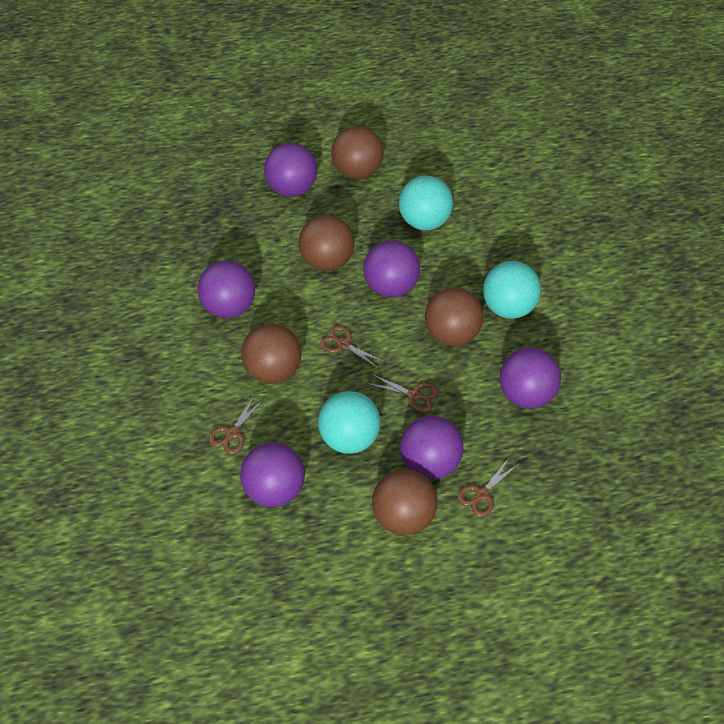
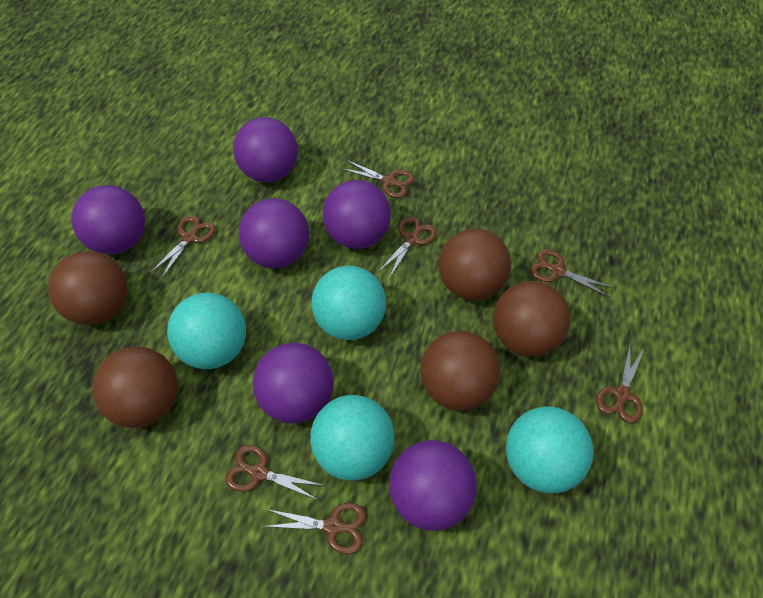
brown scissors: 4 -> 7
turquoise ball: 3 -> 4

